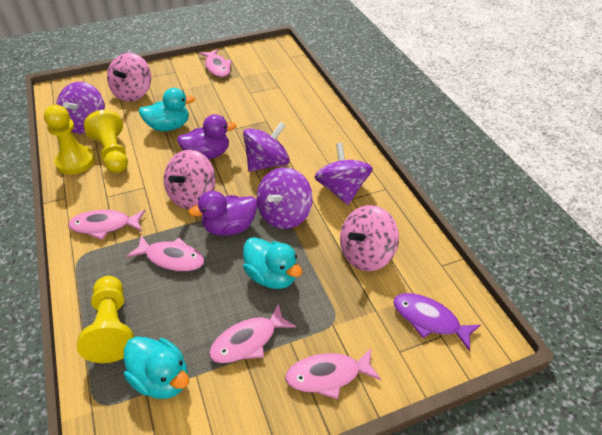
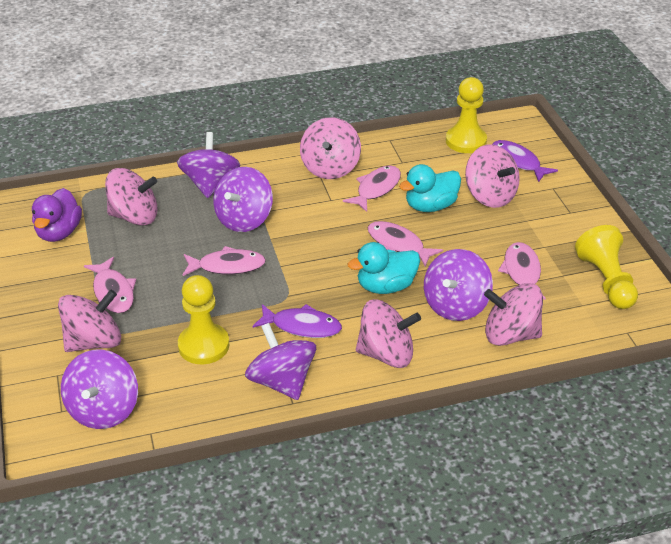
pink spinning top: 3 -> 6
purple duck: 2 -> 1
purple fish: 1 -> 2
purple spinning top: 4 -> 5
turquoise duck: 3 -> 2

